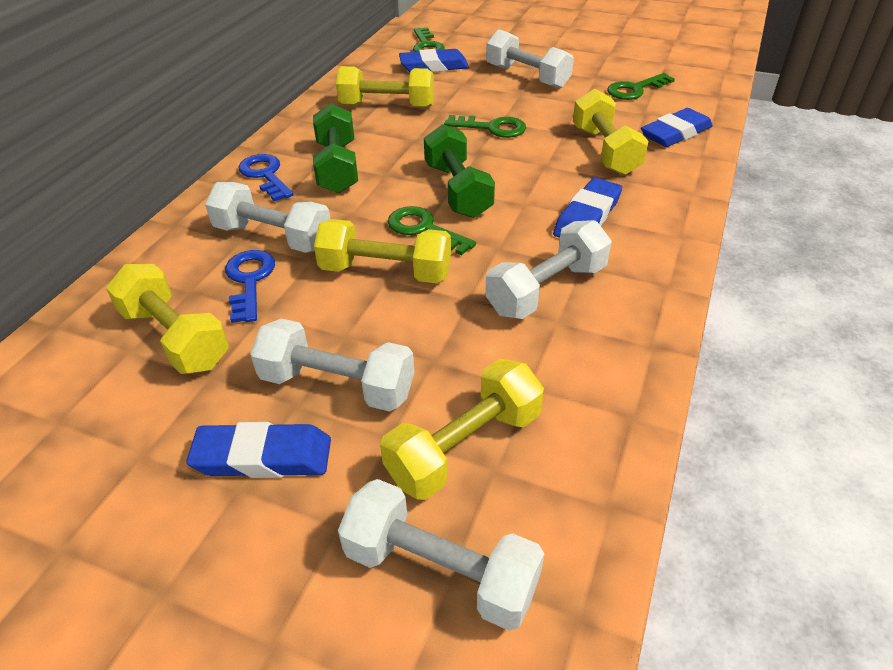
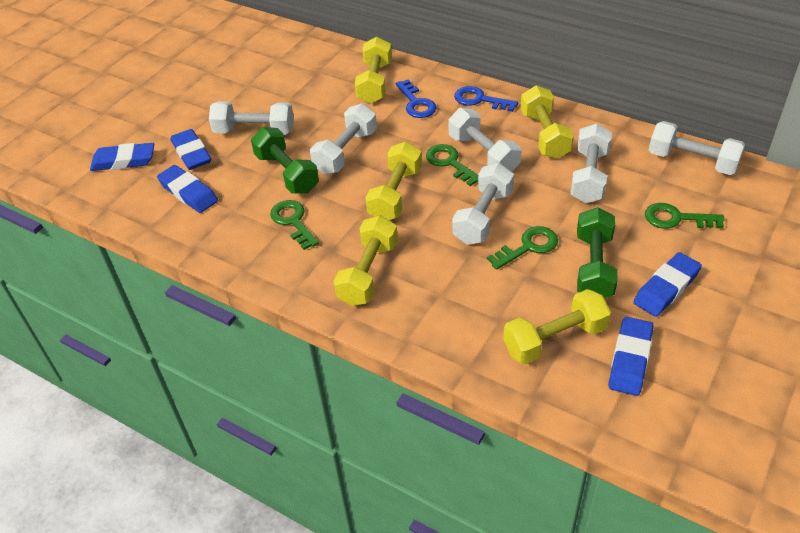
blue eraser: 4 -> 5
white dumbbell: 5 -> 6

